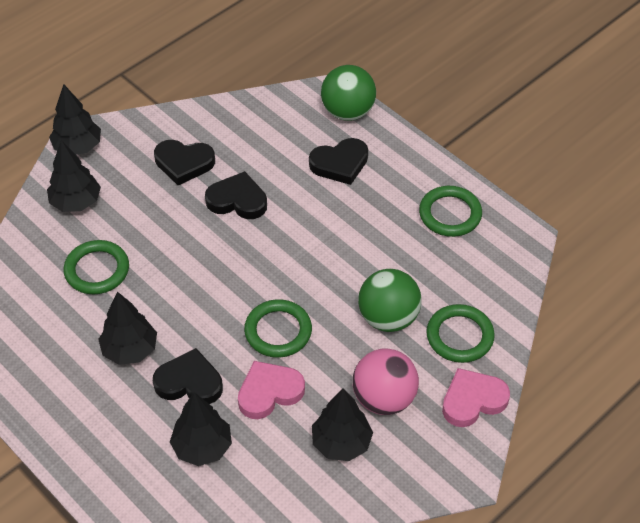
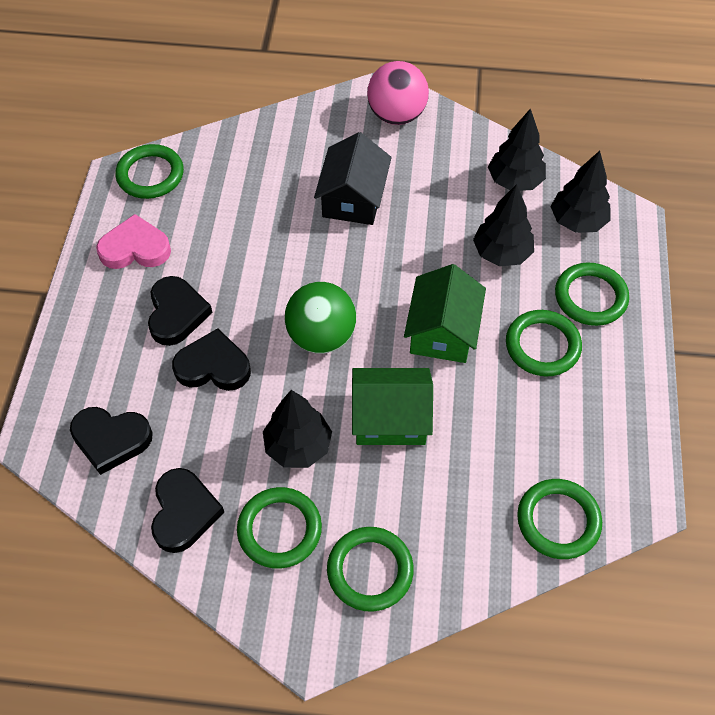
black house: 0 -> 1
black tree: 5 -> 4
green ball: 2 -> 1
green house: 0 -> 2
green ring: 4 -> 6
pink heart: 2 -> 1

